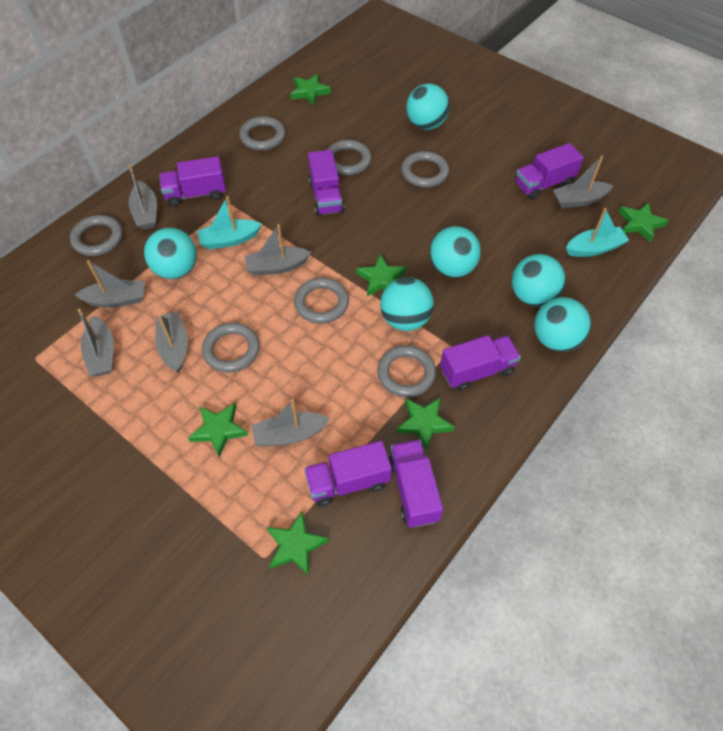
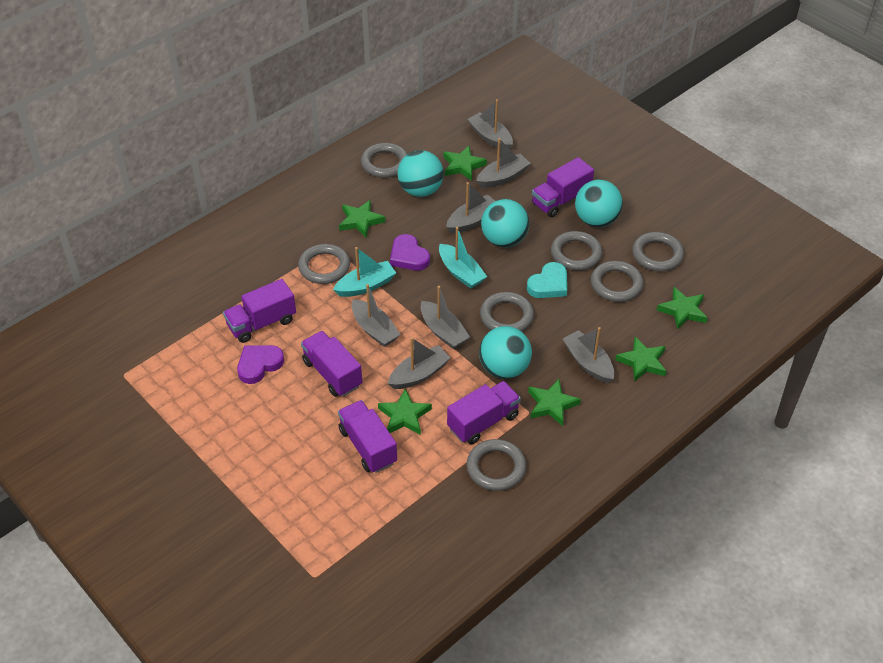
purple heart: 0 -> 2
purple truck: 6 -> 5
turquoise ball: 6 -> 4
turquoise heart: 0 -> 1

